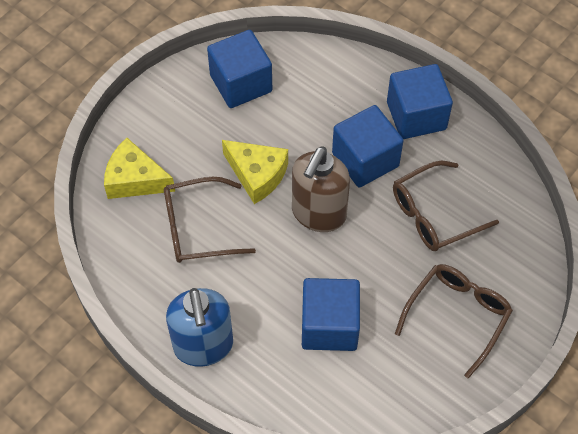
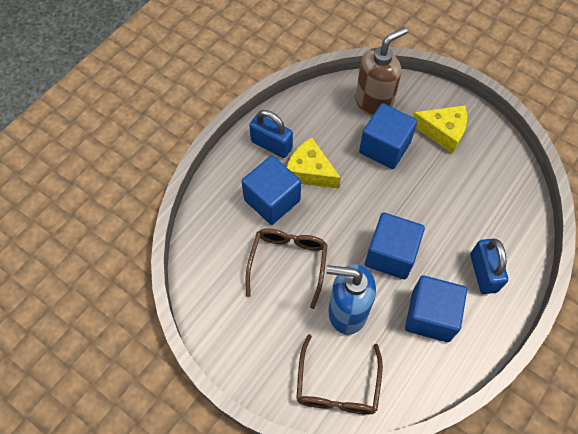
blue padlock: 0 -> 2
brown glasses: 3 -> 2

